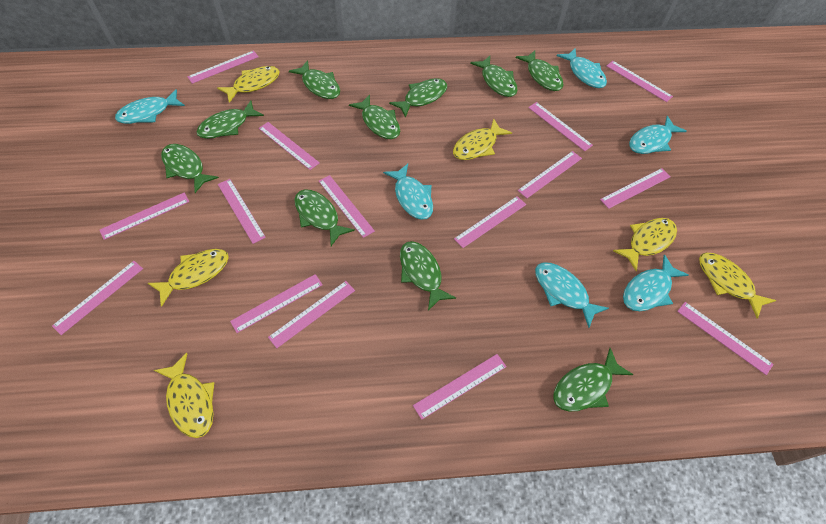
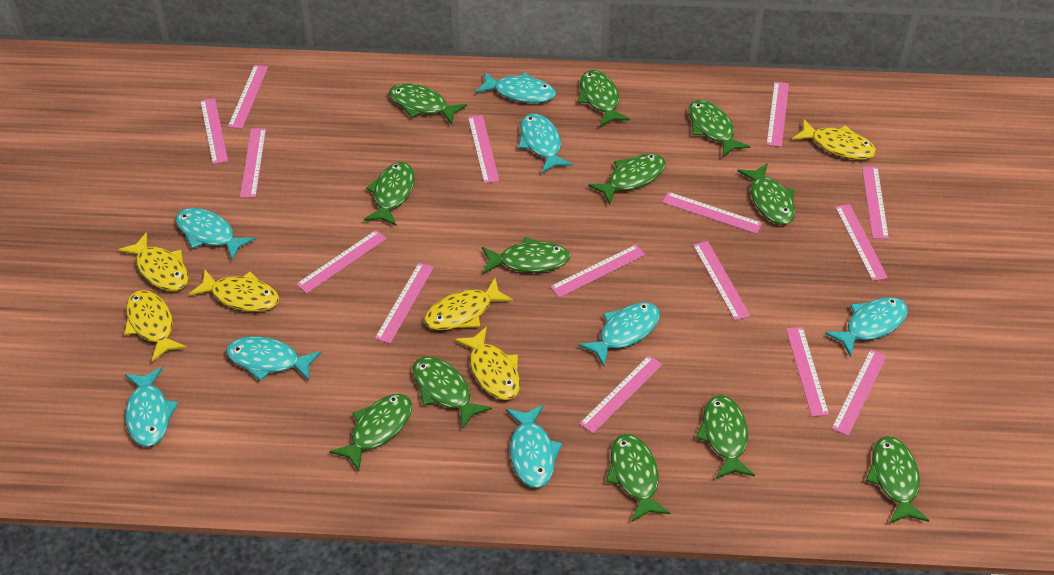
green fish: 10 -> 12
turquoise fish: 6 -> 8

